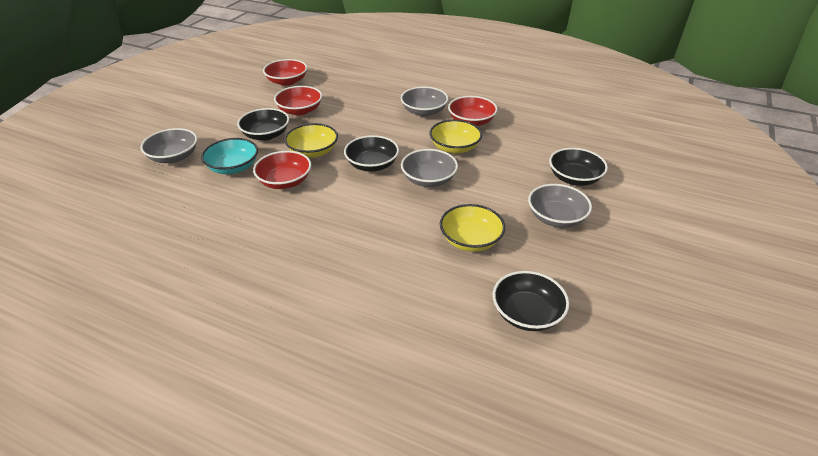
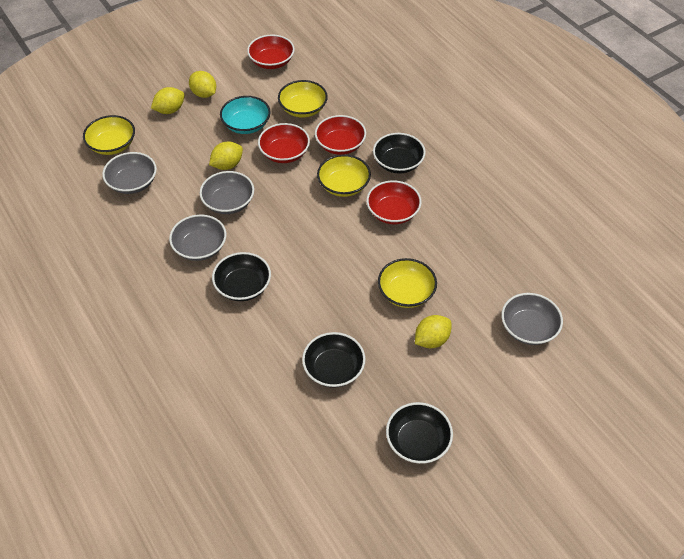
yellow bowl: 3 -> 4
yellow lemon: 0 -> 4

